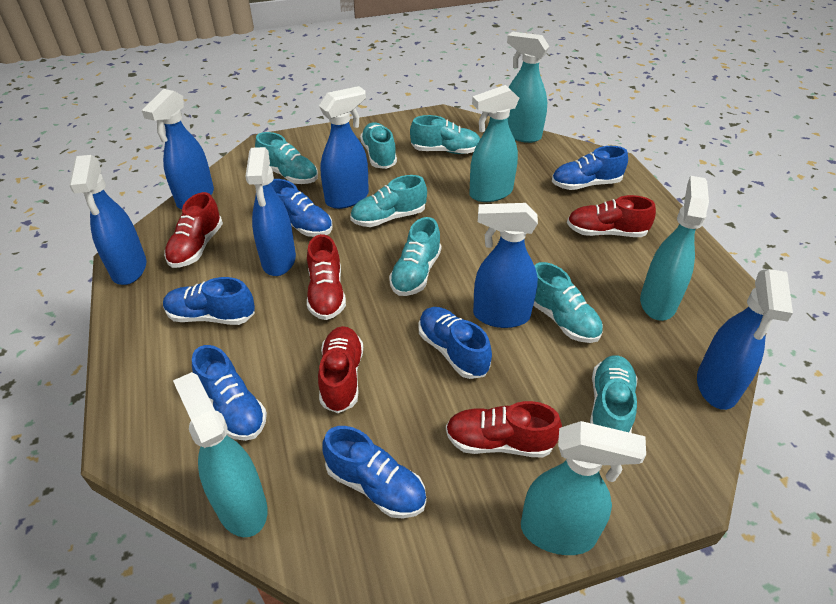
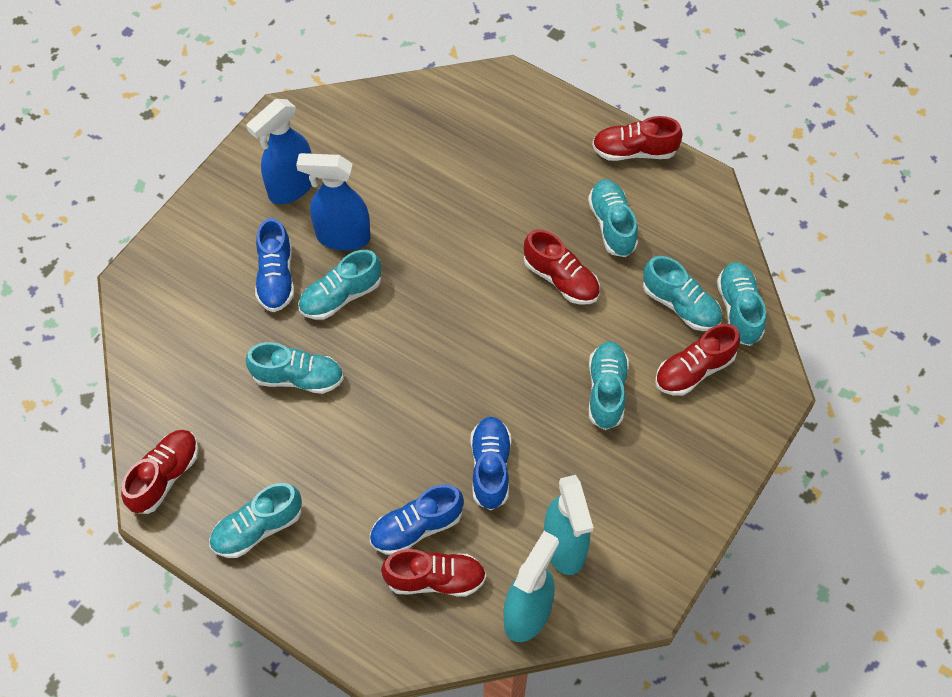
blue shoe: 6 -> 3
blue spray bottle: 6 -> 2
turquoise spray bottle: 5 -> 2

